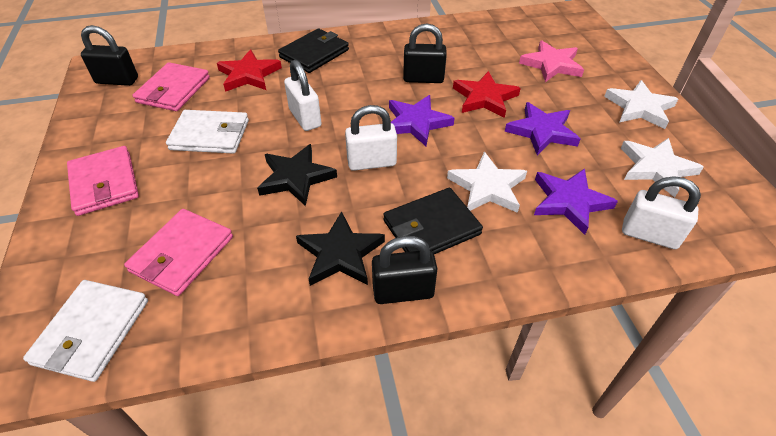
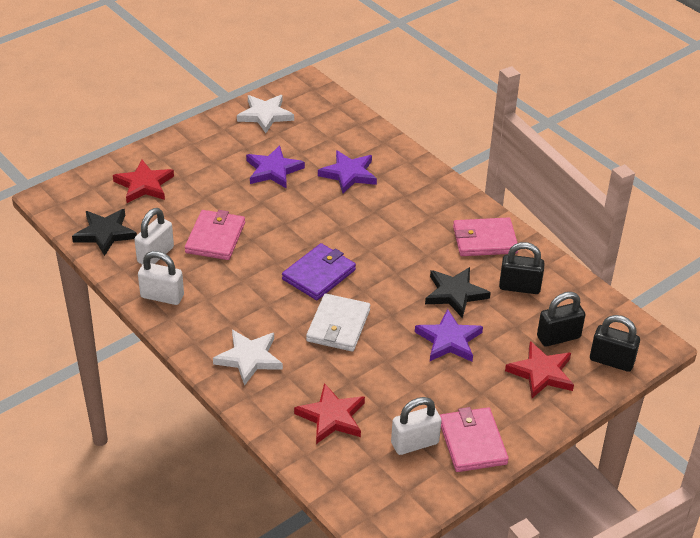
black wallet: 2 -> 0
pink star: 1 -> 0
purple wallet: 0 -> 1
red star: 2 -> 3
white star: 3 -> 2
white wallet: 2 -> 1

